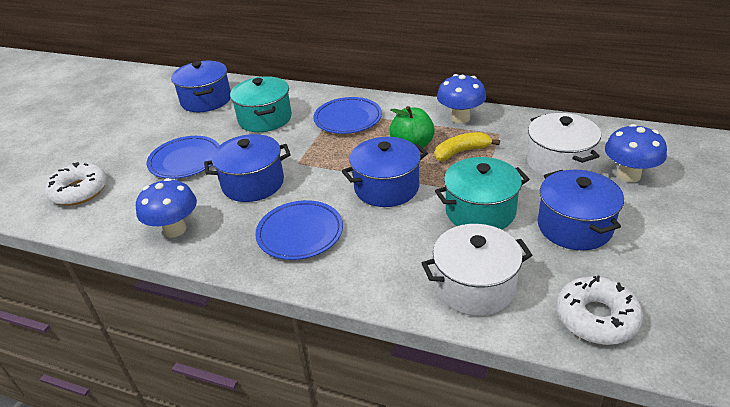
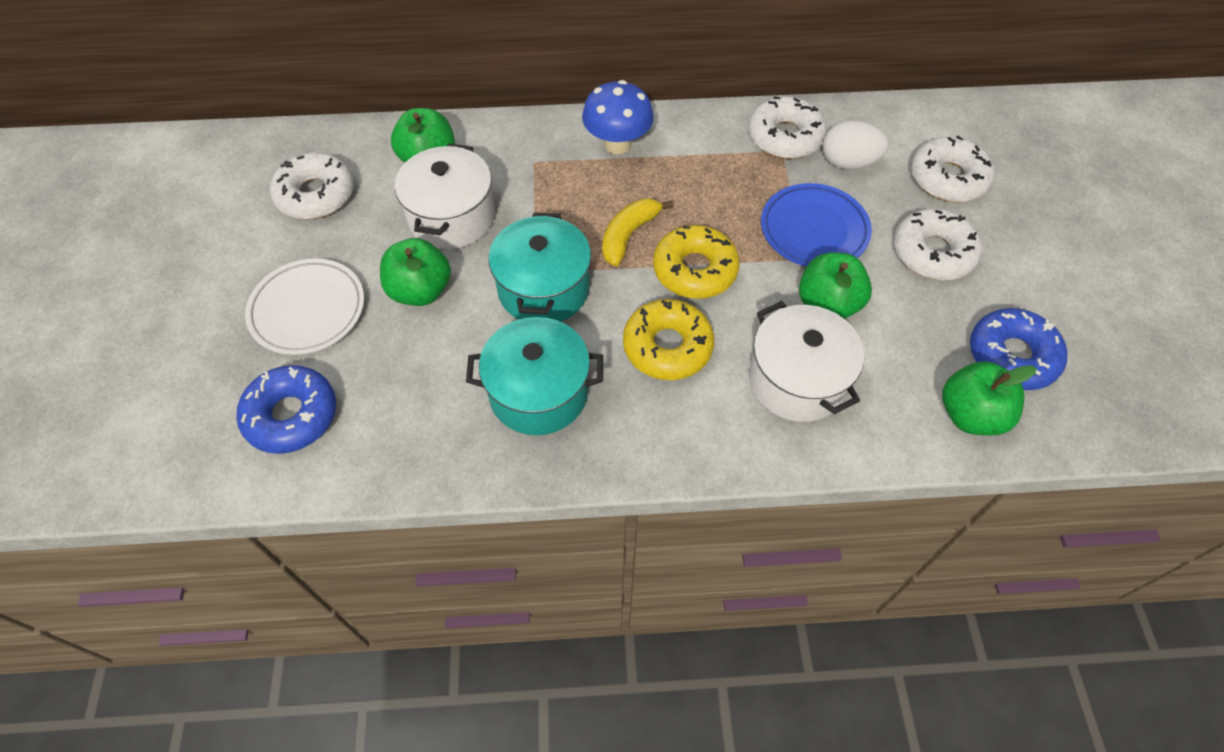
blue donut: 0 -> 2
blue mushroom: 3 -> 1
blue plate: 3 -> 1
blue pot: 4 -> 0
green apple: 1 -> 4
white donut: 2 -> 4
white egg: 0 -> 1
white plate: 0 -> 1
yellow donut: 0 -> 2

